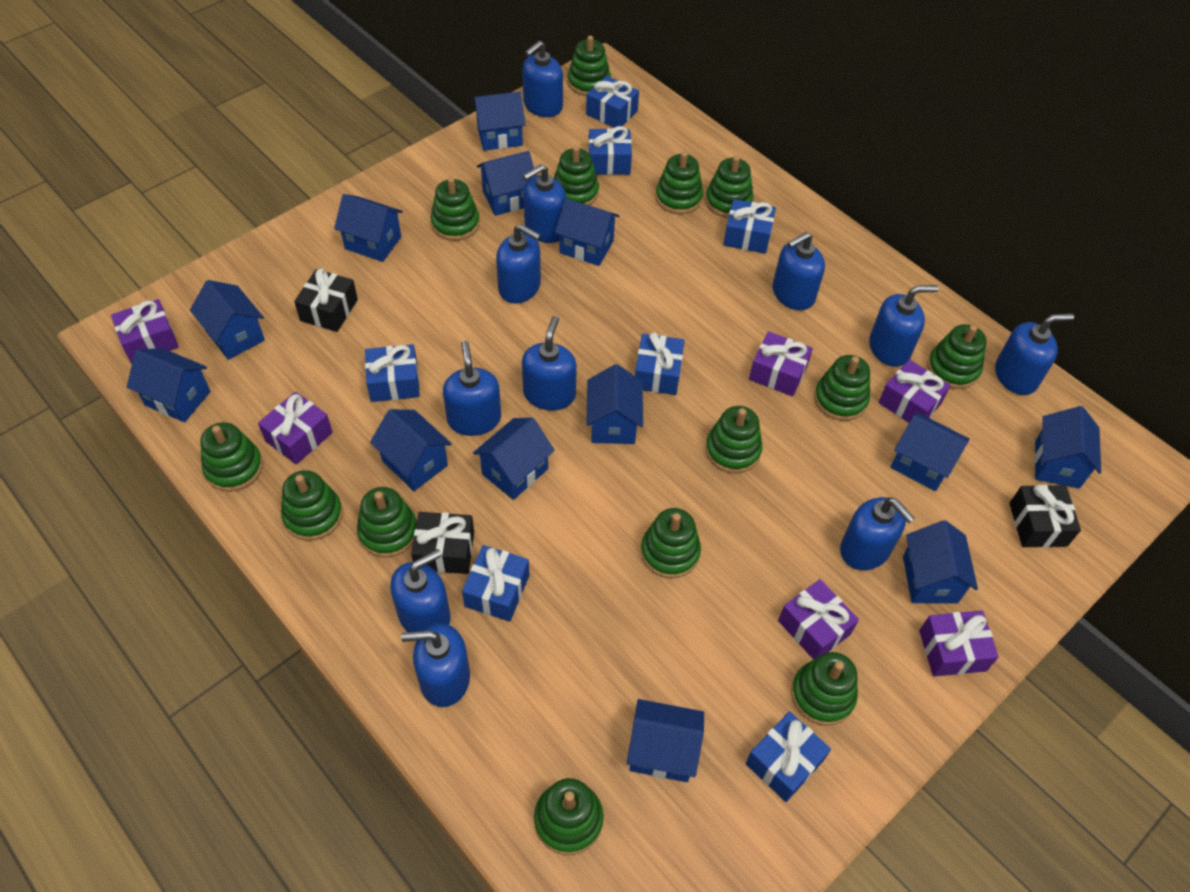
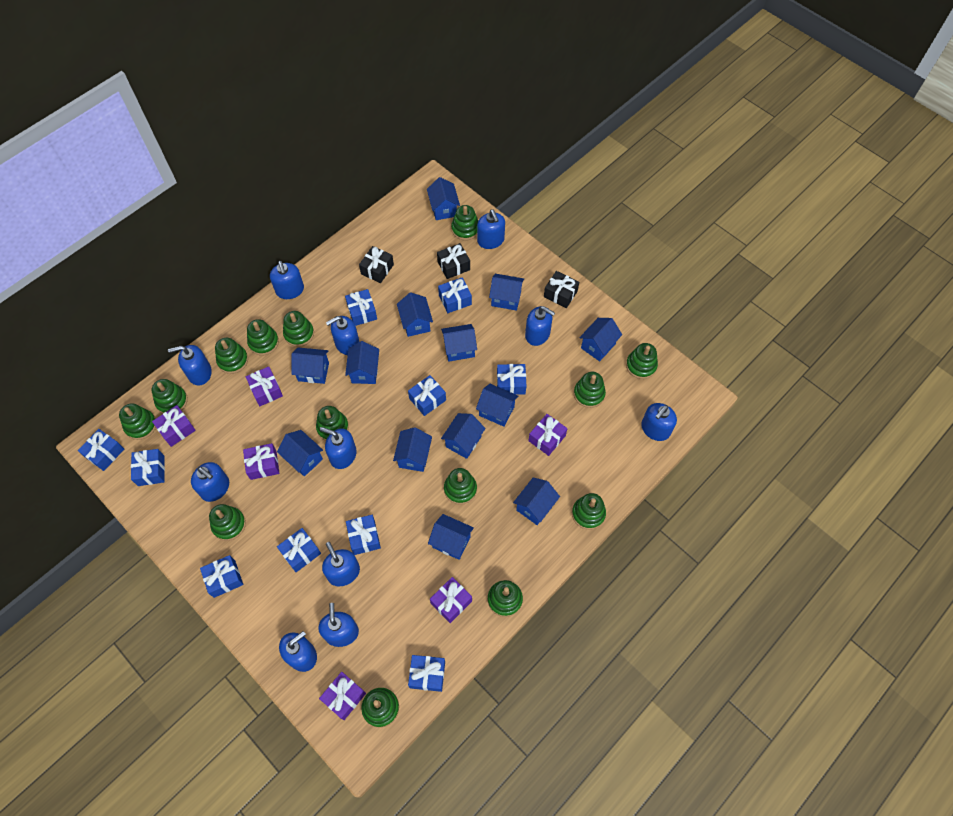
blue gift: 7 -> 10

